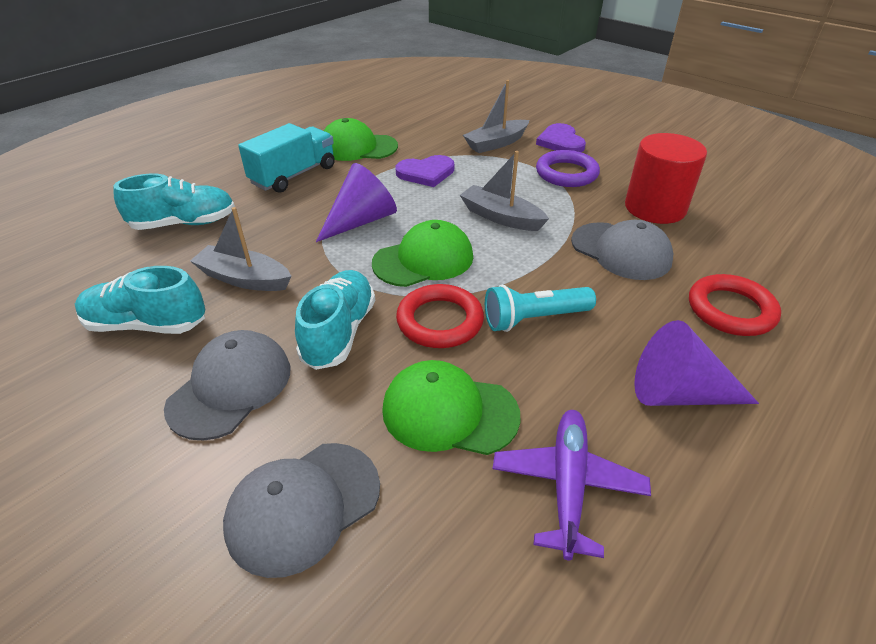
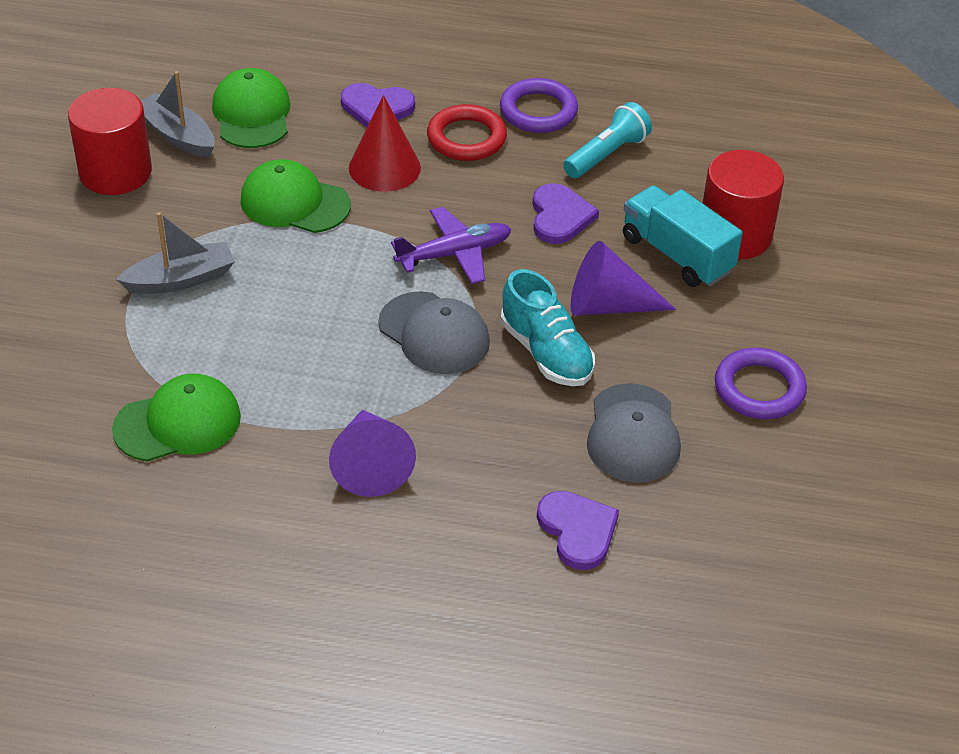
grey boat: 3 -> 2
grey cap: 3 -> 2
purple heart: 2 -> 3
purple ring: 1 -> 2
red cone: 0 -> 1
red cylinder: 1 -> 2
red ring: 2 -> 1
turquoise shoe: 3 -> 1

